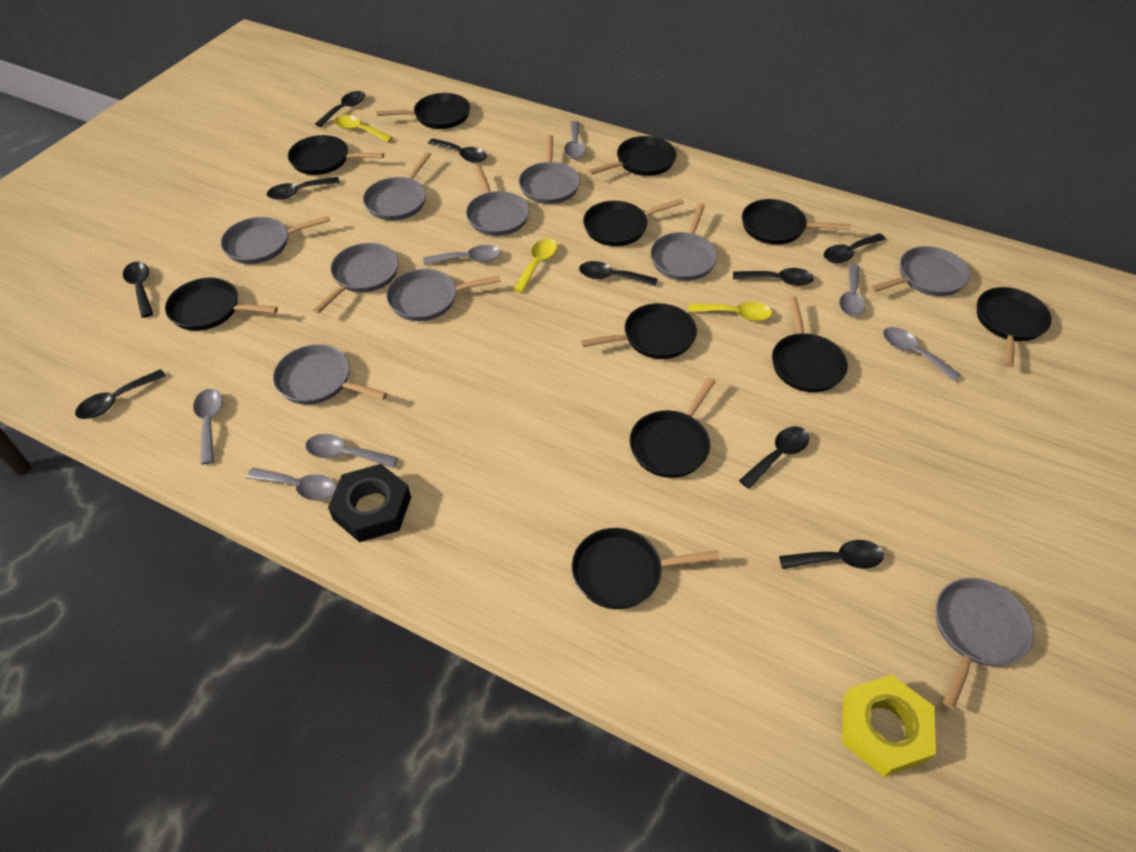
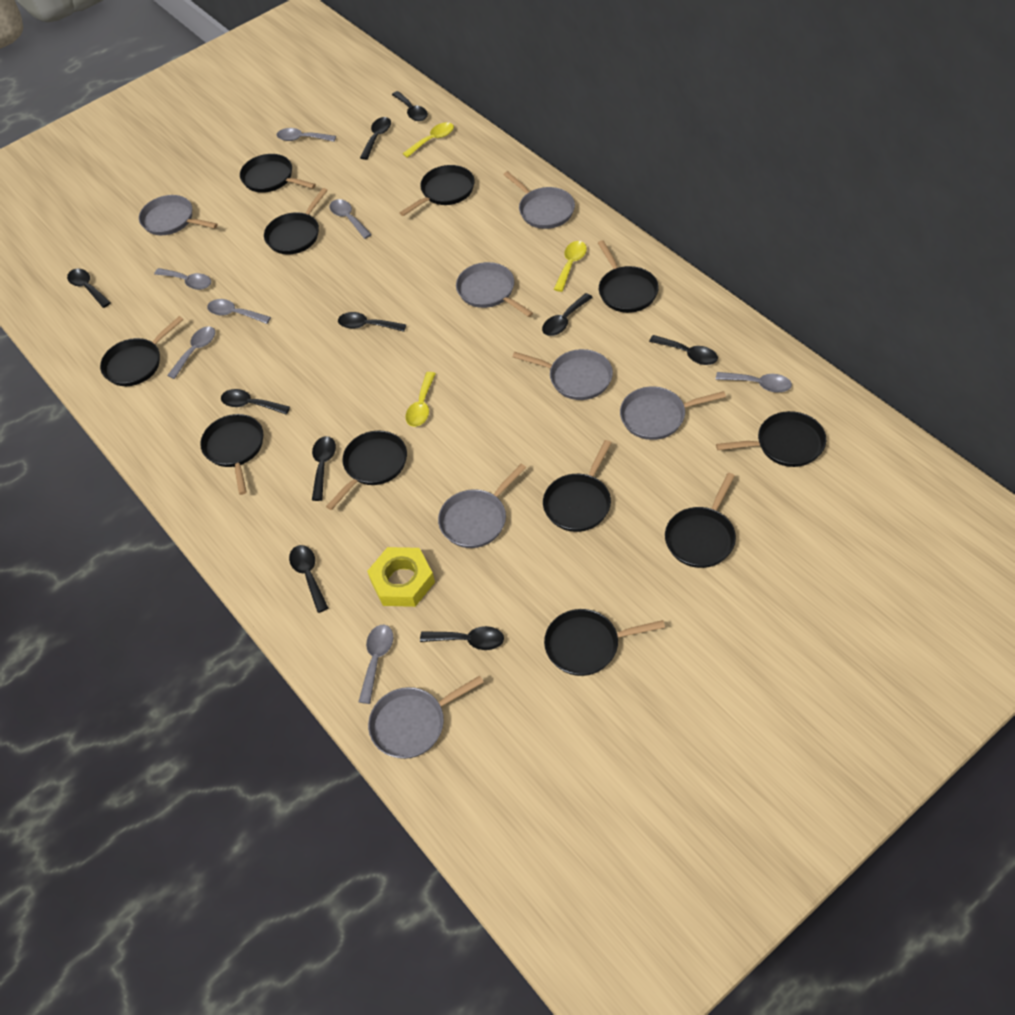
black nut: 1 -> 0
grey pan: 10 -> 7

